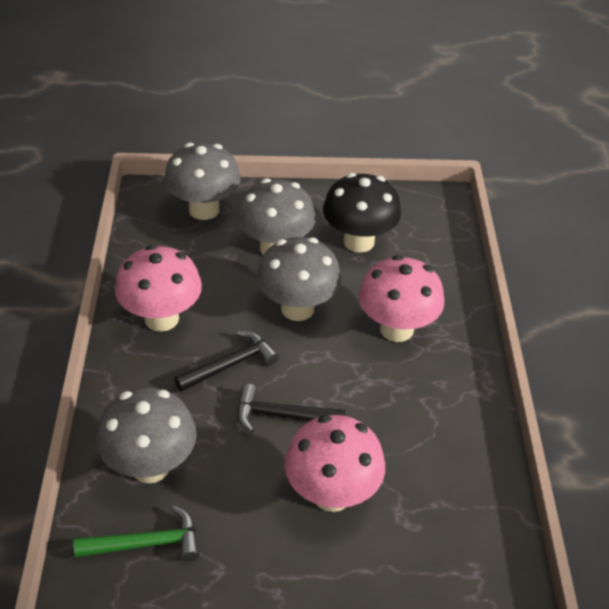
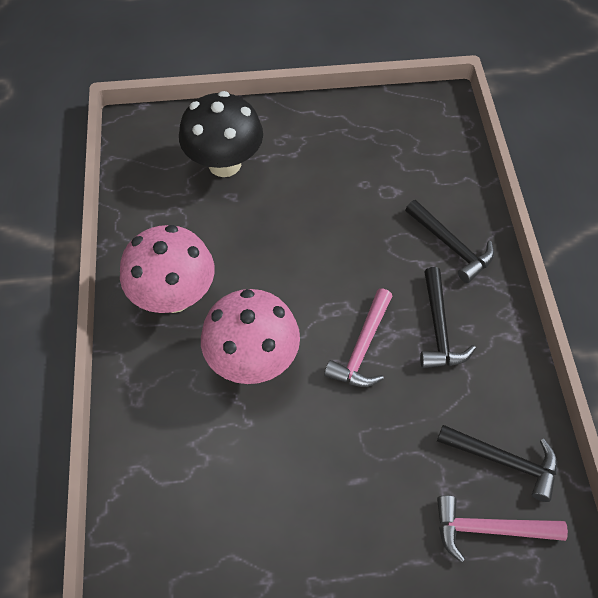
black hammer: 2 -> 3
green hammer: 1 -> 0
grey mushroom: 4 -> 0
pink hammer: 0 -> 2
pink mushroom: 3 -> 2

